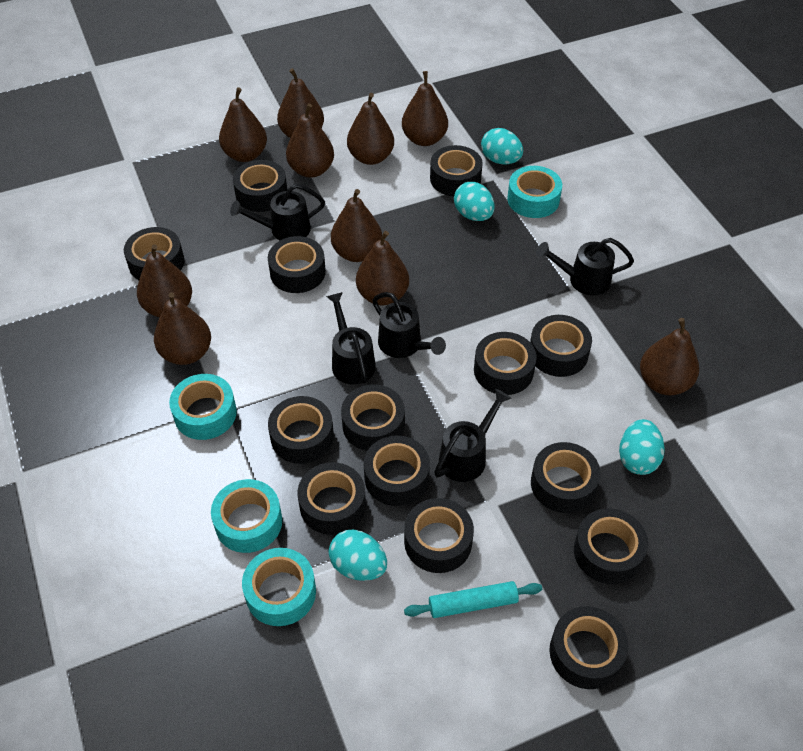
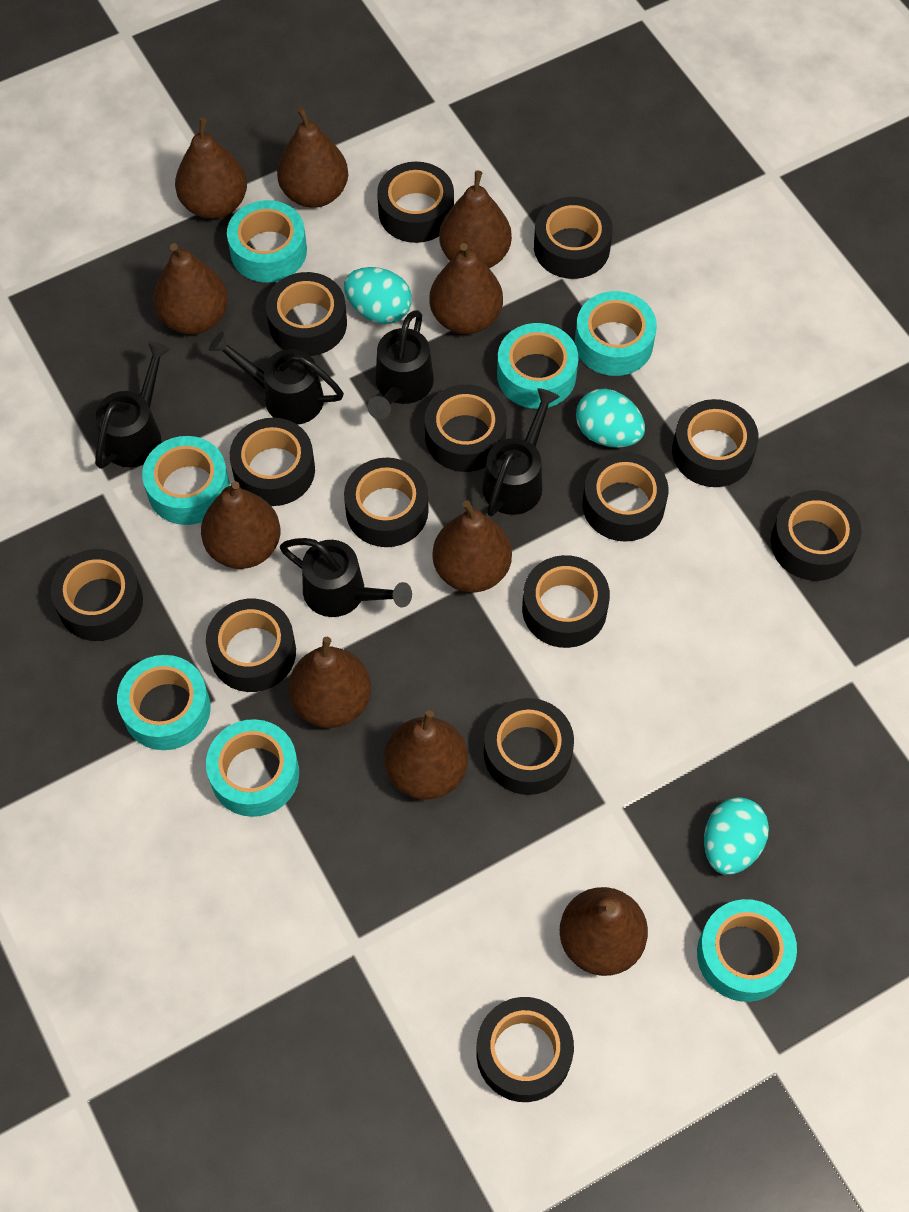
turquoise egg: 4 -> 3
turquoise rolling pin: 1 -> 0
turquoise tape: 4 -> 7

